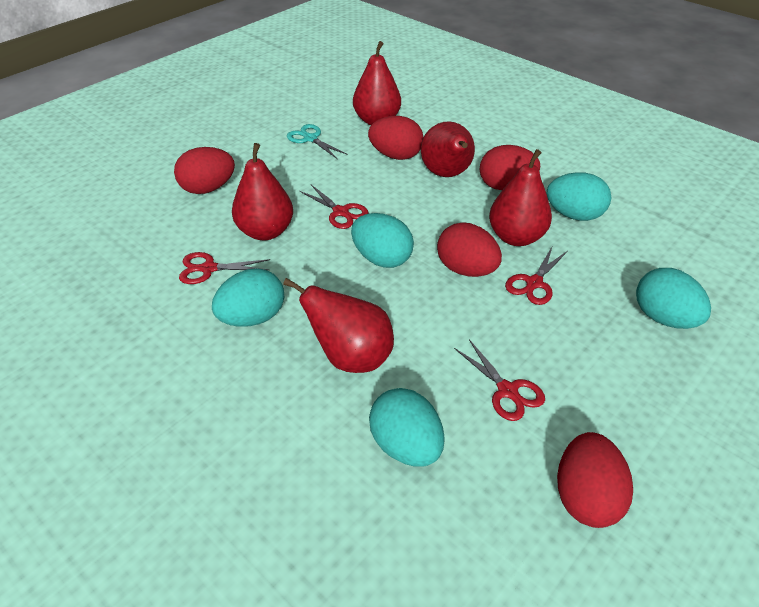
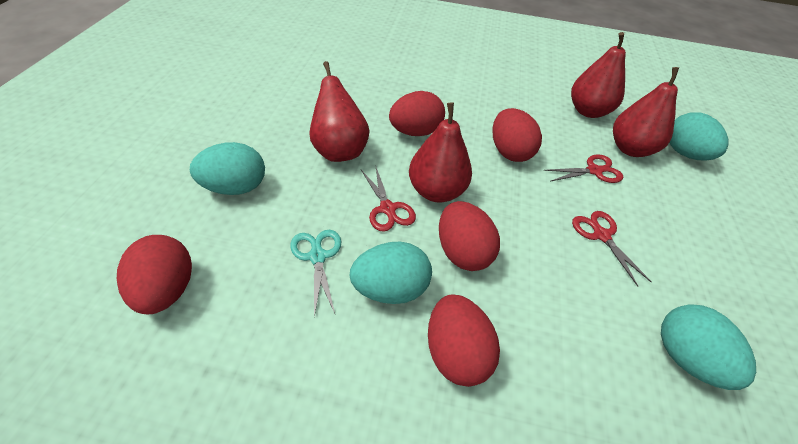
red pear: 5 -> 4
red scissors: 4 -> 3
turquoise egg: 5 -> 4

